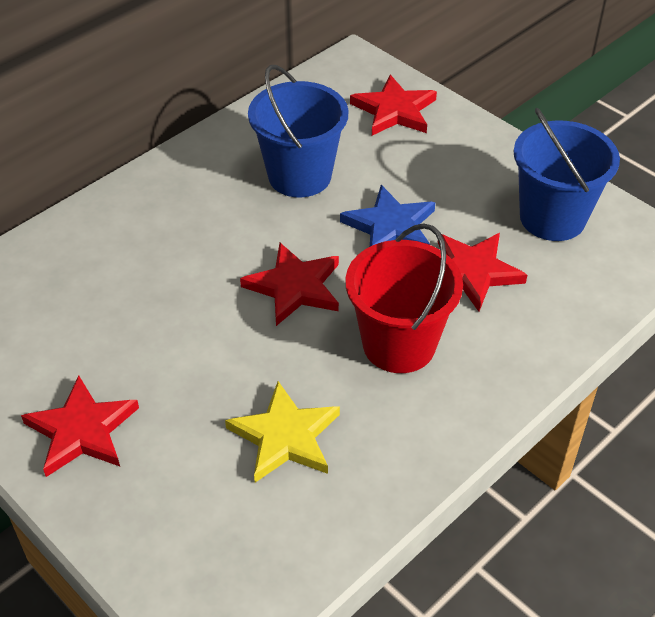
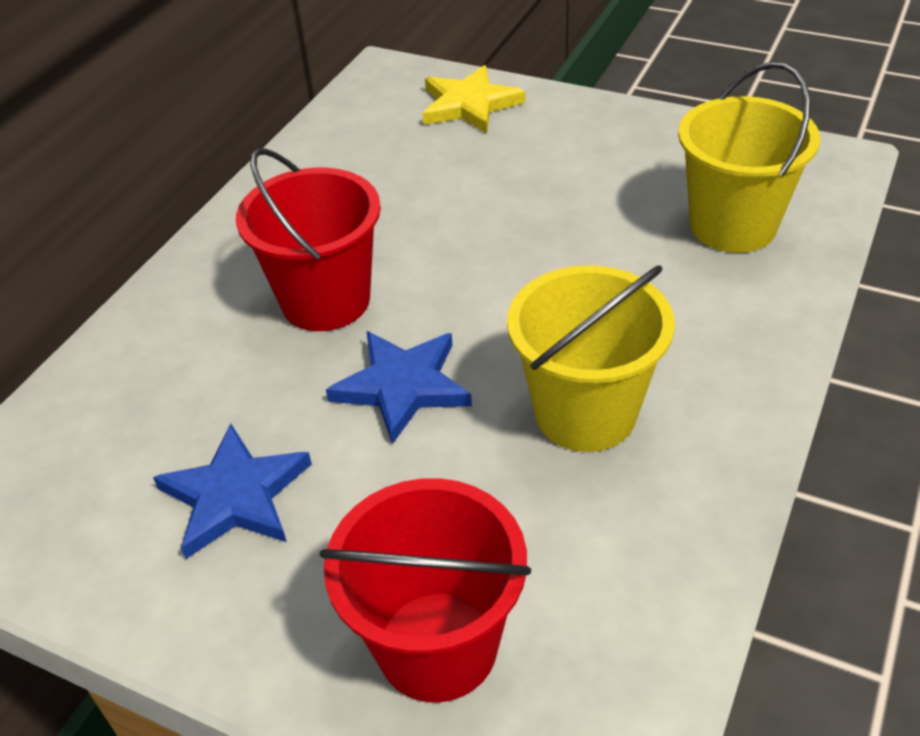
blue bucket: 2 -> 0
blue star: 1 -> 2
red bucket: 1 -> 2
red star: 4 -> 0
yellow bucket: 0 -> 2

